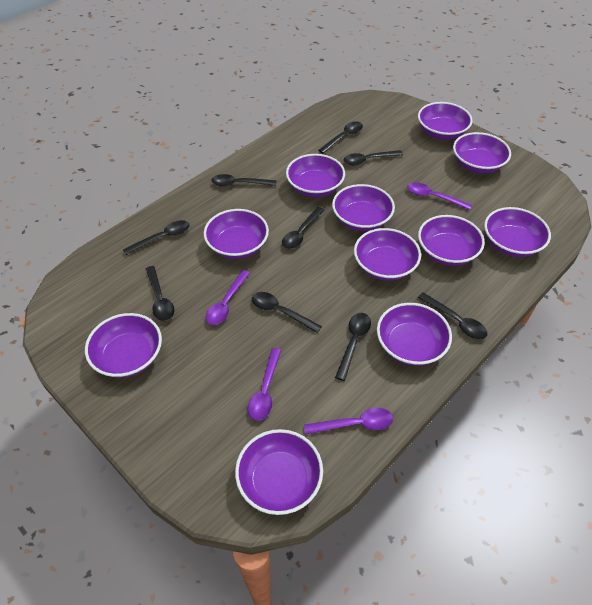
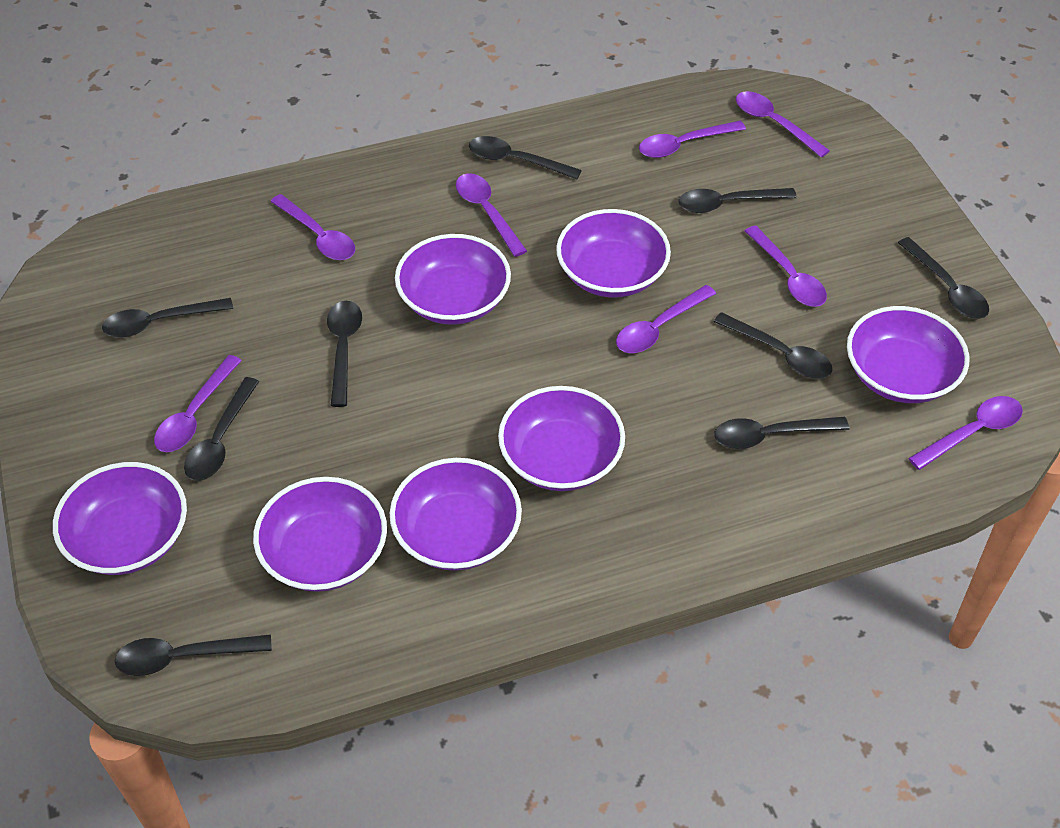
purple bowl: 11 -> 7
purple spoon: 4 -> 8

